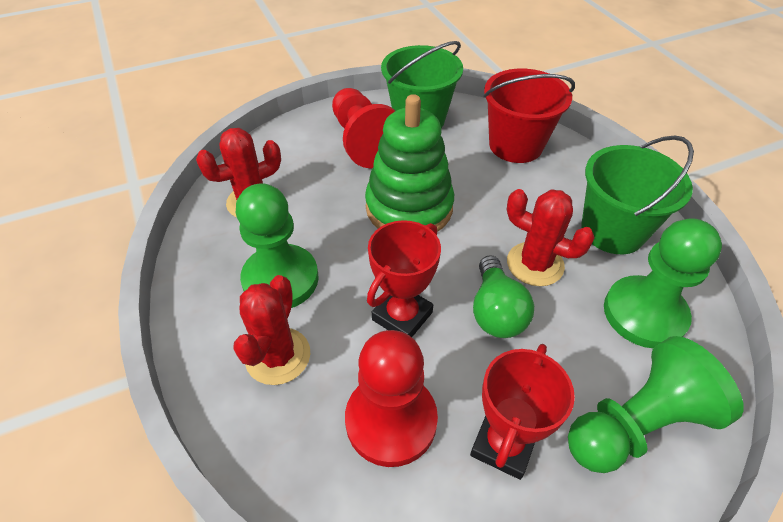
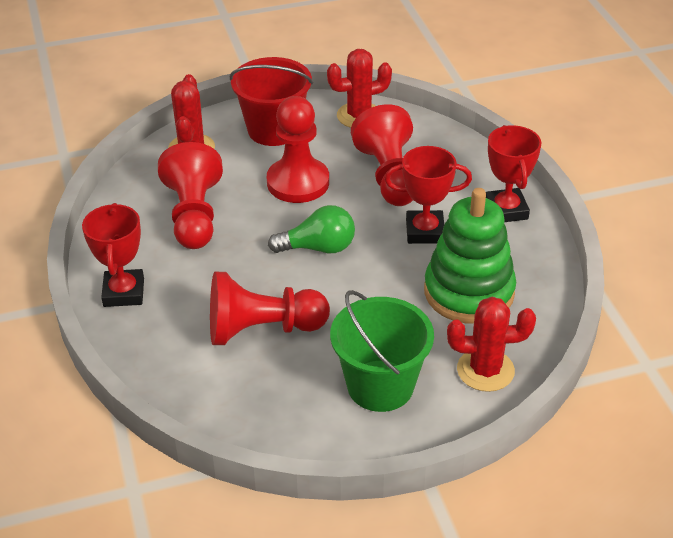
green bucket: 2 -> 1
green pawn: 3 -> 0
red pawn: 2 -> 4
red trophy: 2 -> 3

